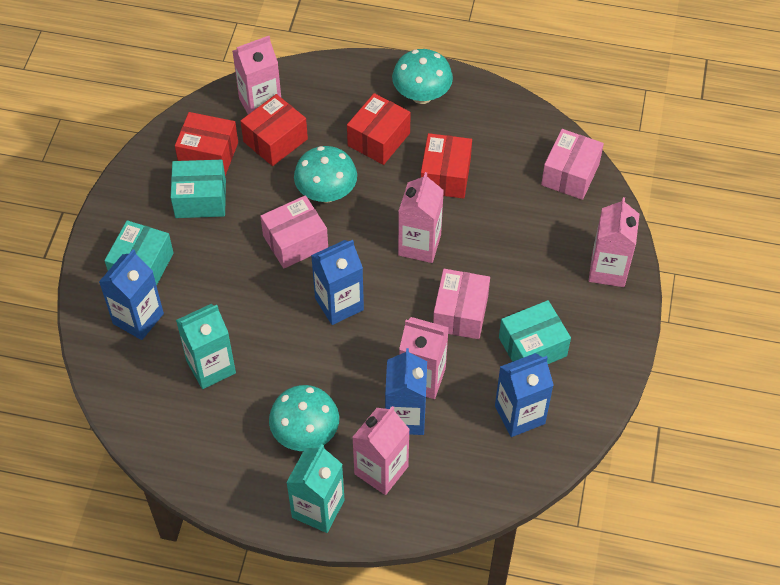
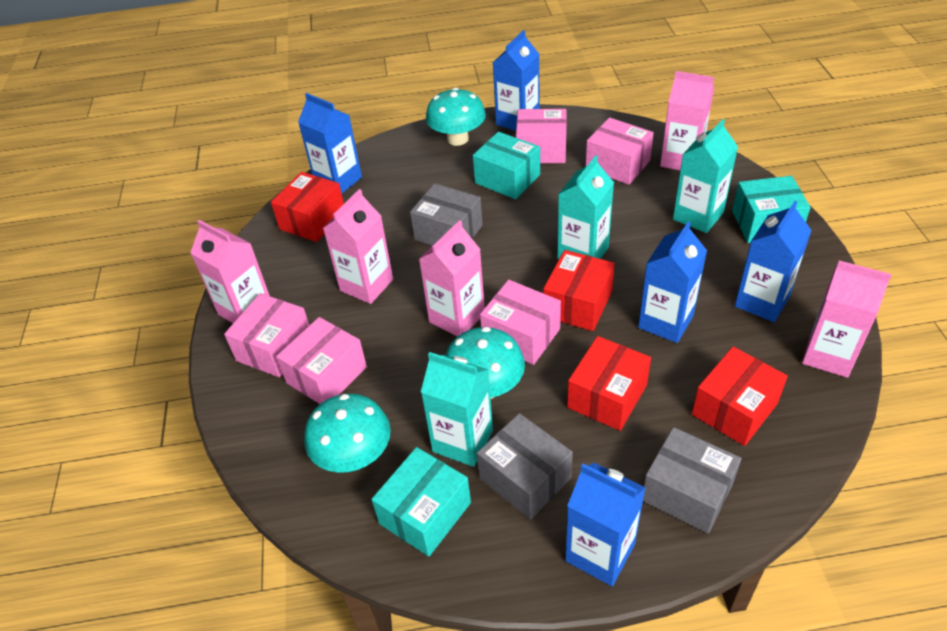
blue carton: 4 -> 5
grey box: 0 -> 3
pink box: 3 -> 5
turquoise carton: 2 -> 3

